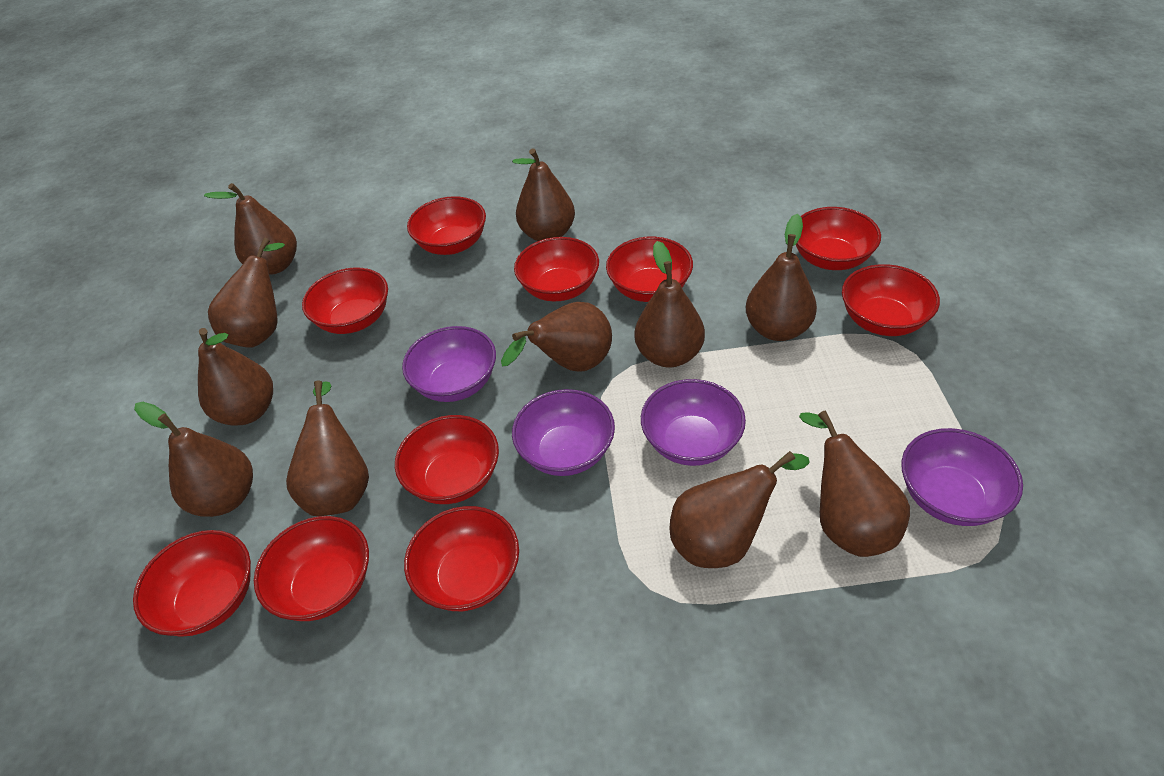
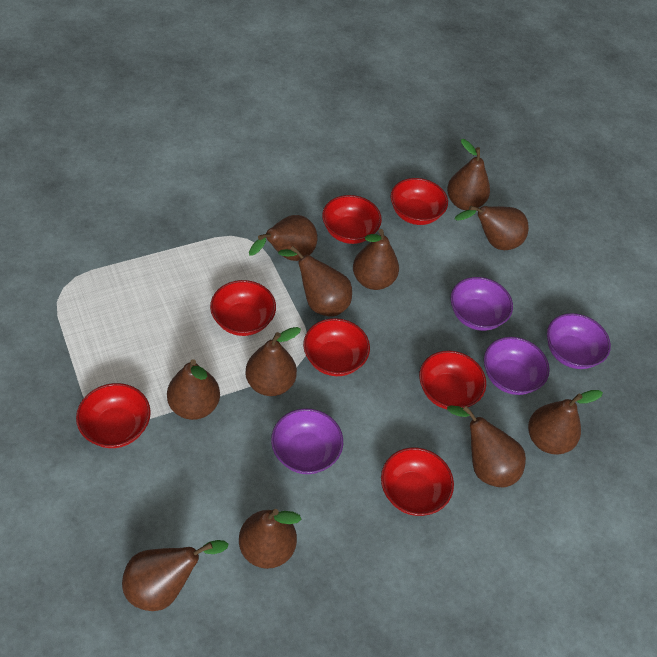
red bowl: 10 -> 7

